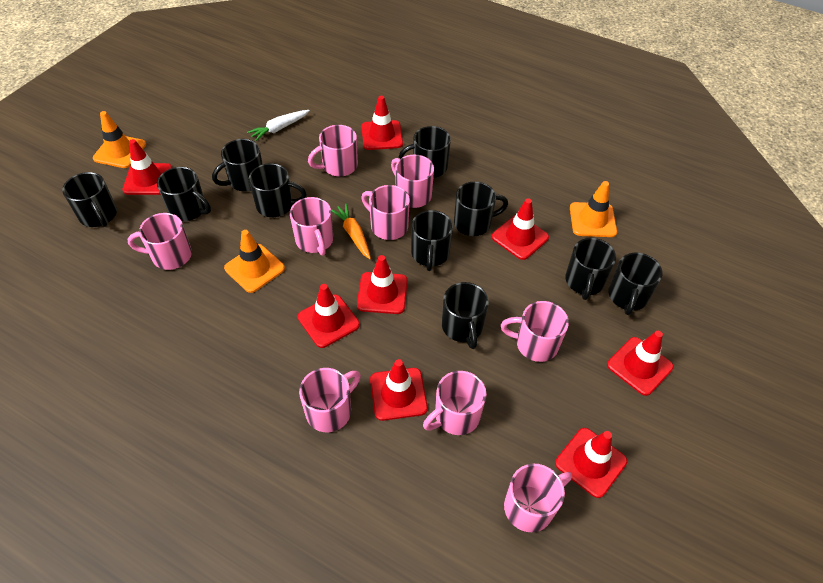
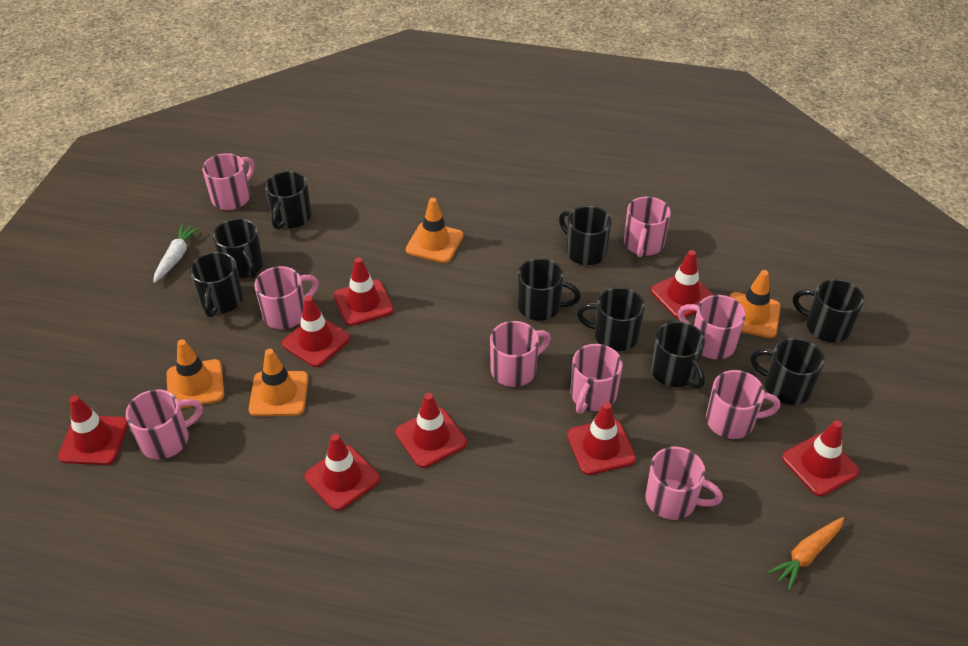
black mug: 10 -> 9
orange traffic cone: 3 -> 4

